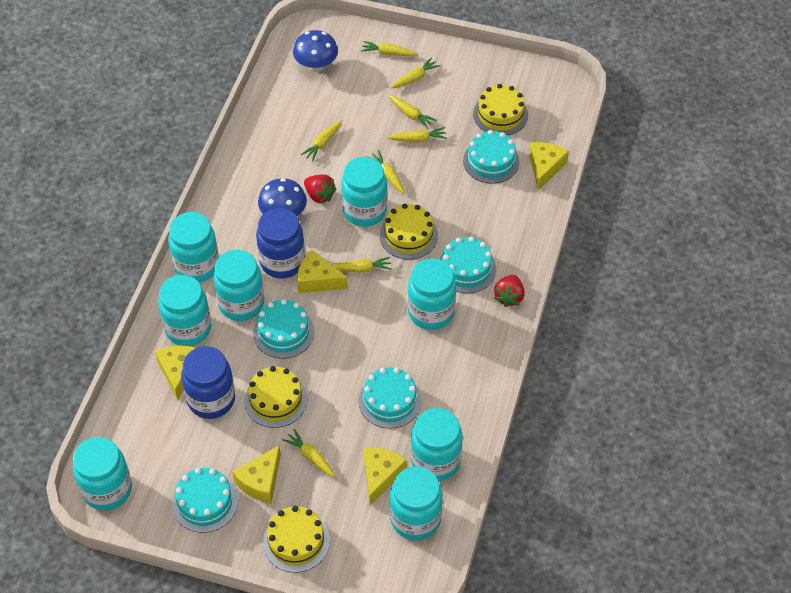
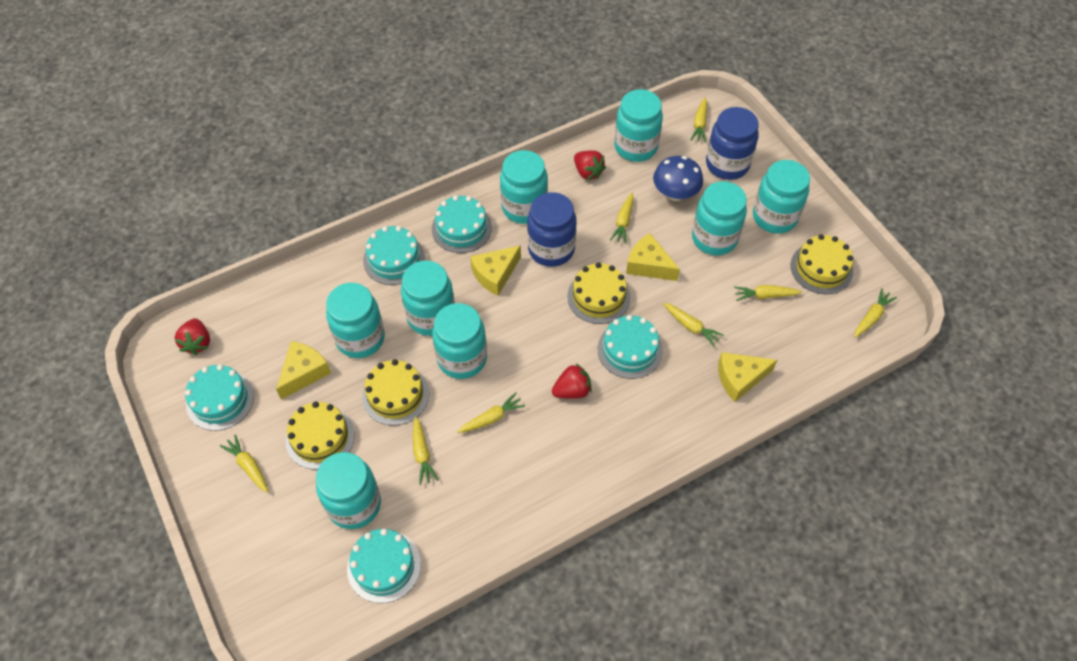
blue mushroom: 2 -> 1
red strawberry: 2 -> 3
yellow cheese: 5 -> 4

